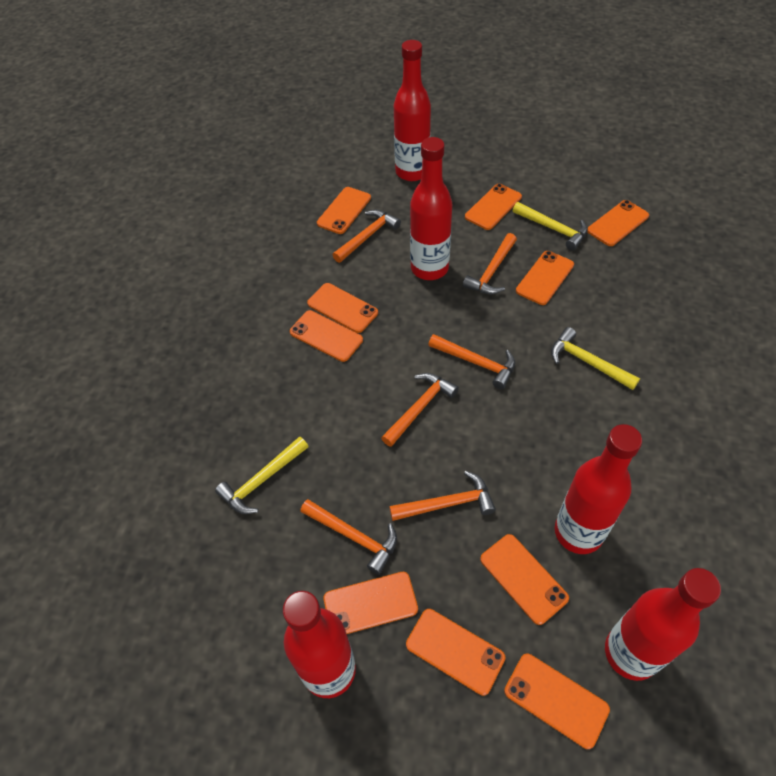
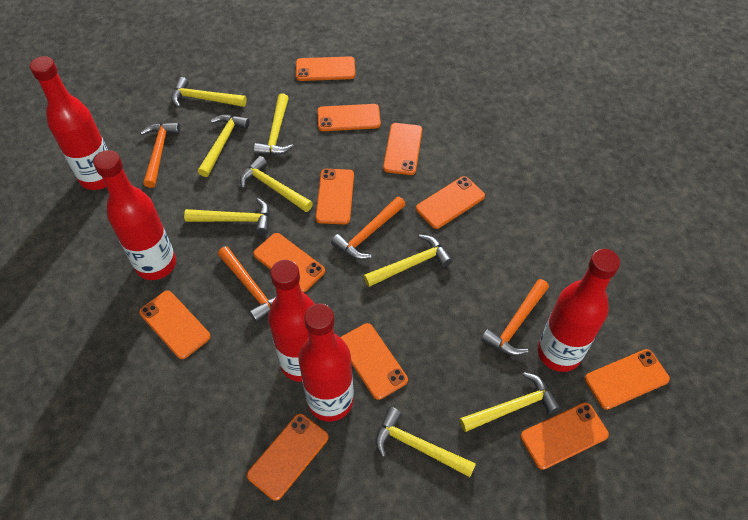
orange hammer: 6 -> 4
orange phone: 10 -> 11
yellow hammer: 3 -> 8

